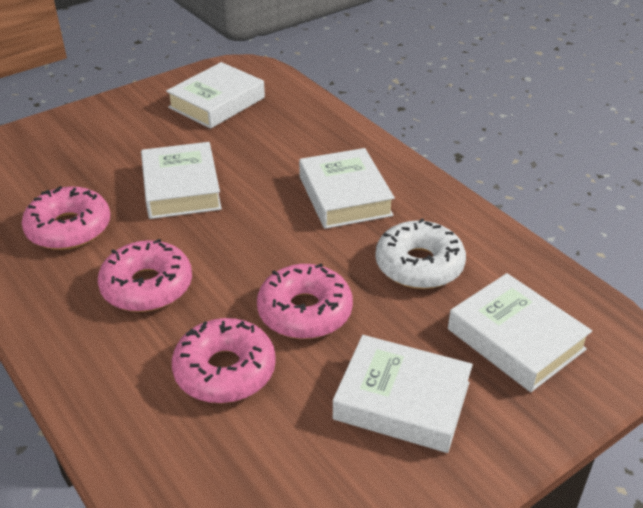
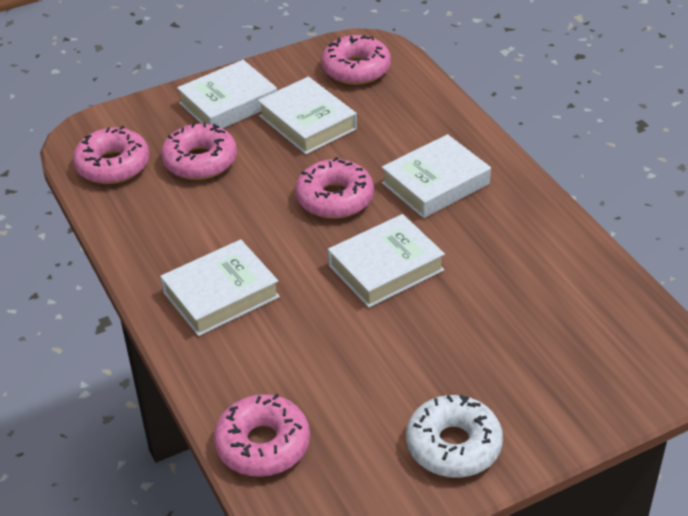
pink donut: 4 -> 5

